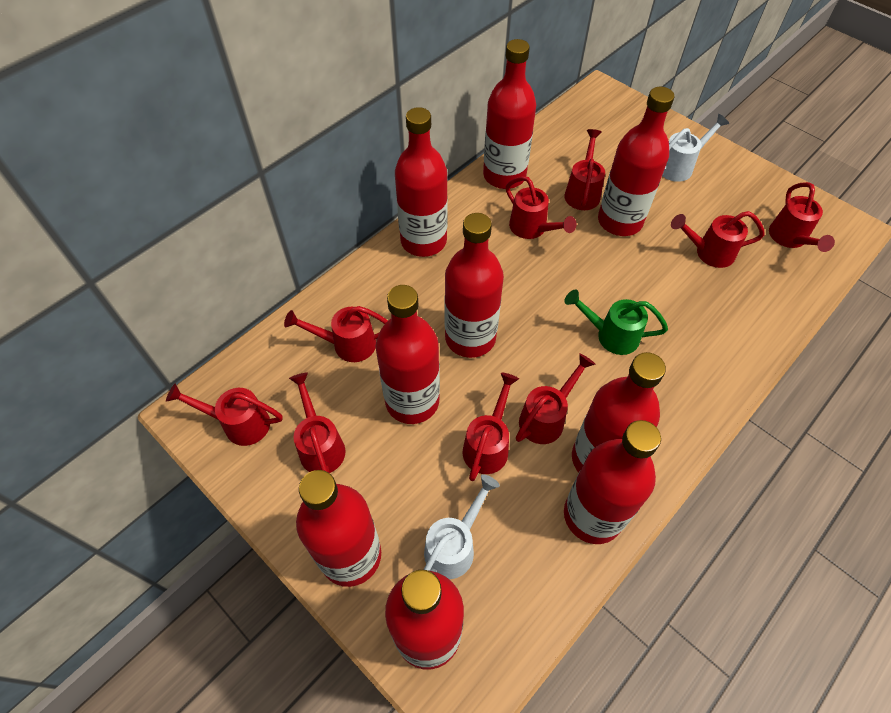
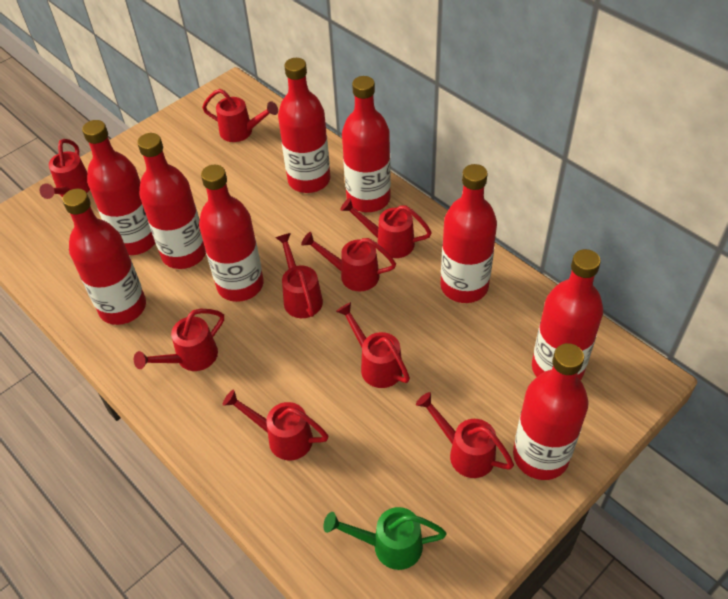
white watering can: 2 -> 0

